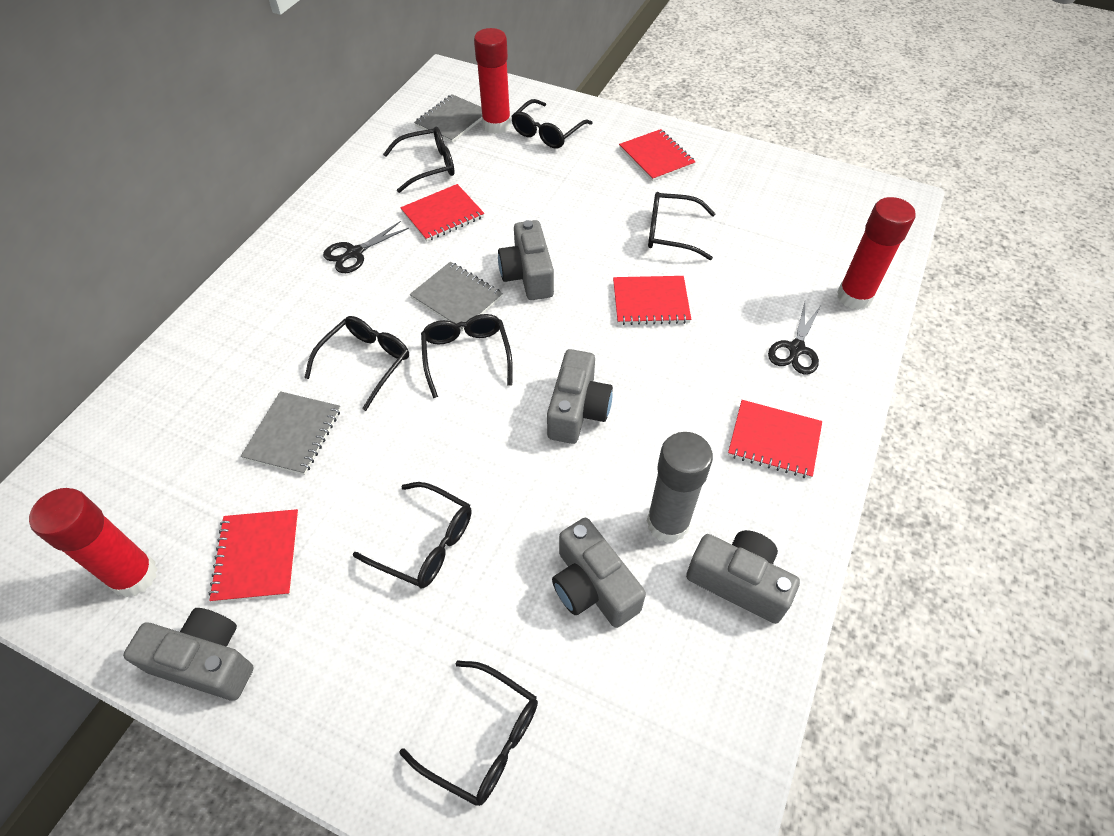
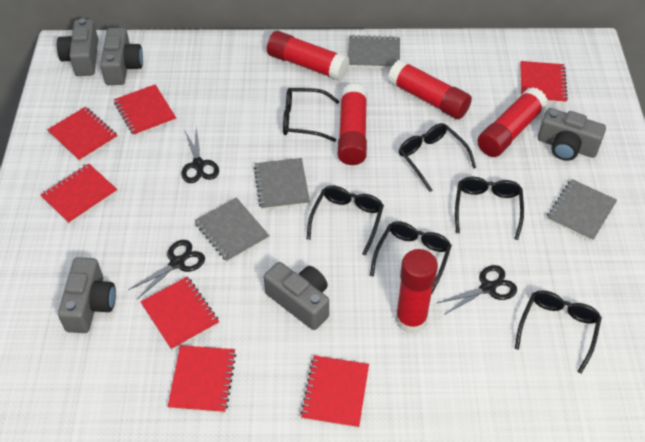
black glasses: 7 -> 6
black scissors: 2 -> 3
grey glue stick: 1 -> 0
grey notebook: 3 -> 4
red glue stick: 3 -> 5
red notebook: 5 -> 7

